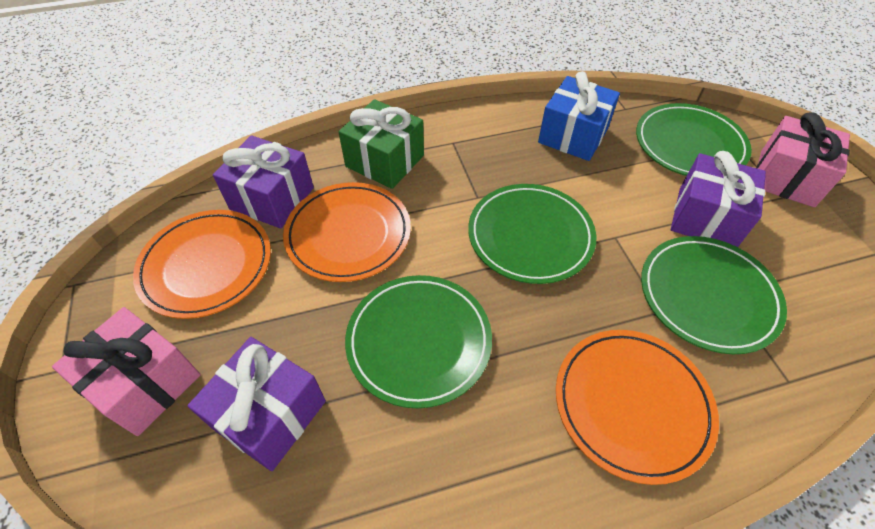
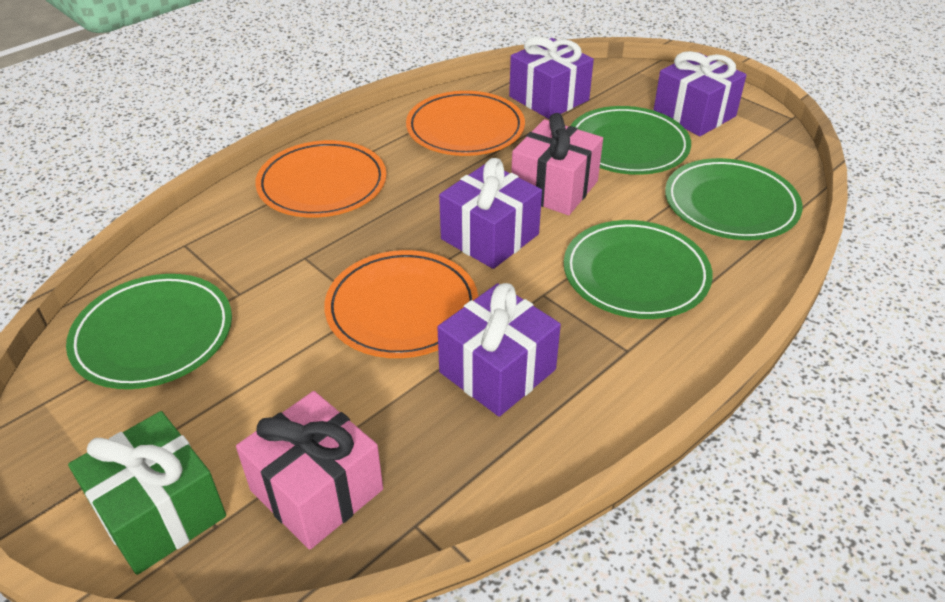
blue gift: 1 -> 0
purple gift: 3 -> 4

